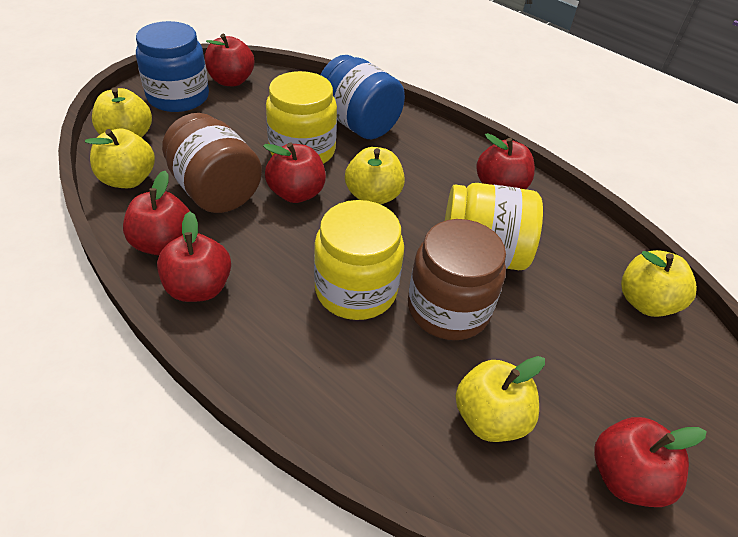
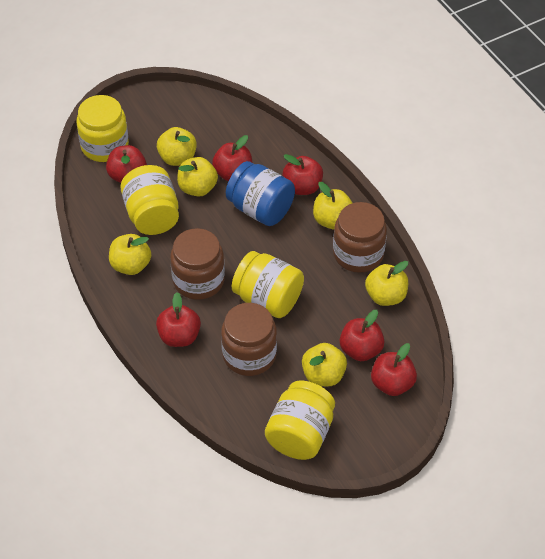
blue jar: 2 -> 1
brown jar: 2 -> 3
yellow apple: 5 -> 6
yellow jar: 3 -> 4

